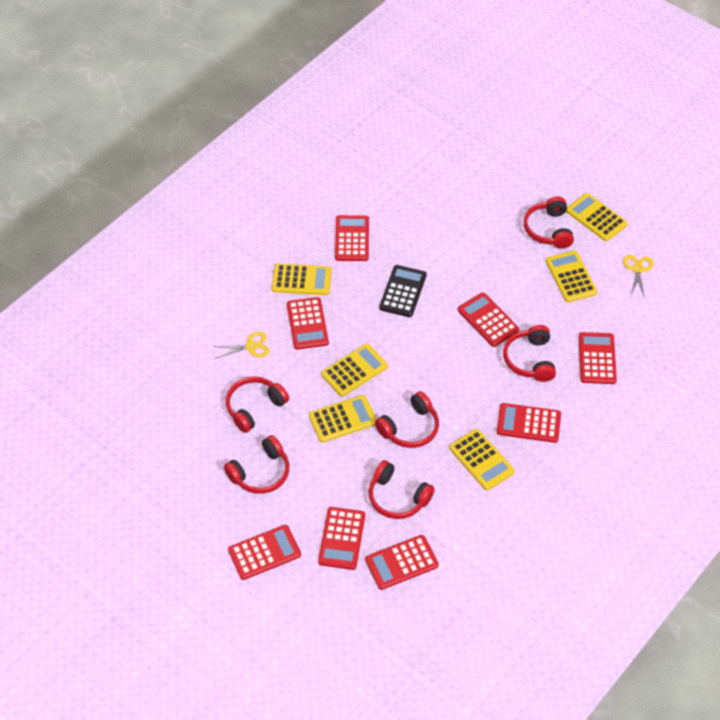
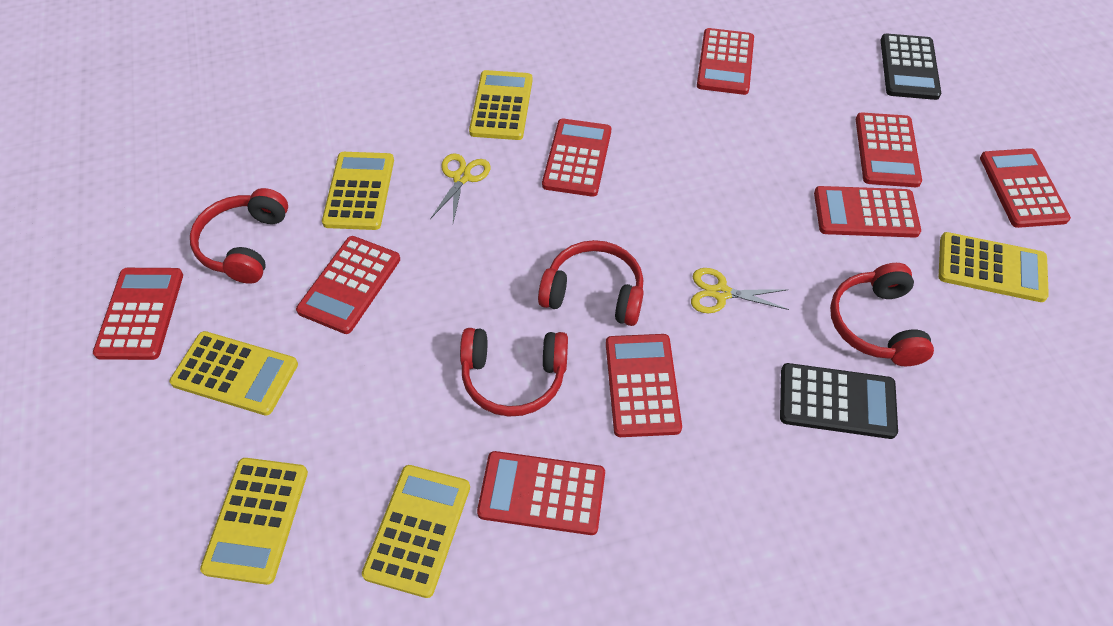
black calculator: 1 -> 2
red calculator: 8 -> 9
red headphones: 6 -> 4

